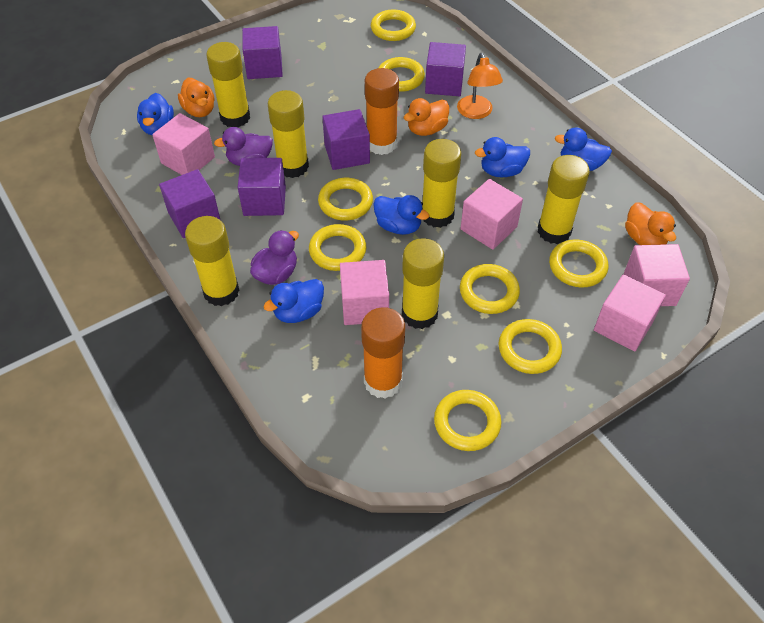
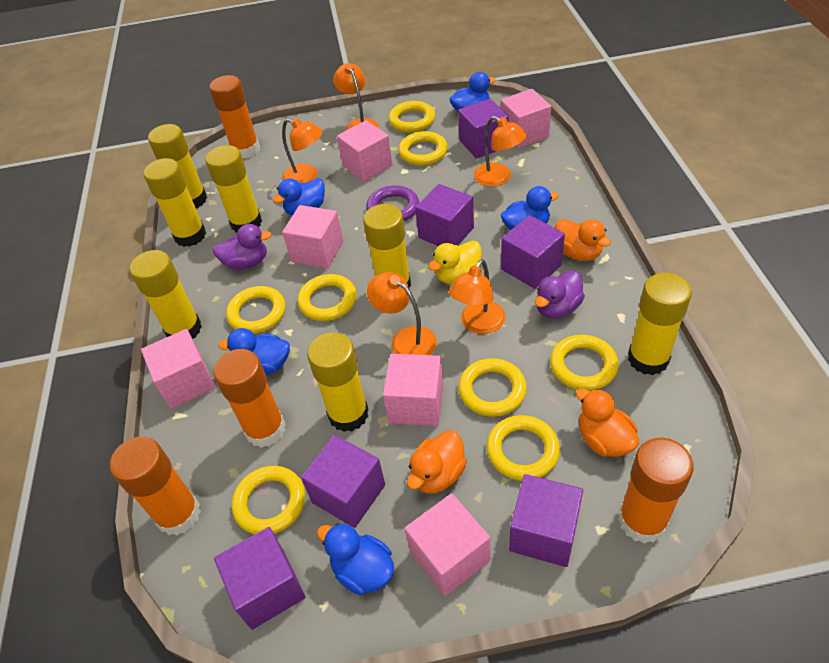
orange glue stick: 2 -> 4
orange lamp: 1 -> 5
pink cube: 5 -> 6
purple cube: 5 -> 6
purple ring: 0 -> 1
yellow duck: 0 -> 1
yellow glue stick: 6 -> 7

